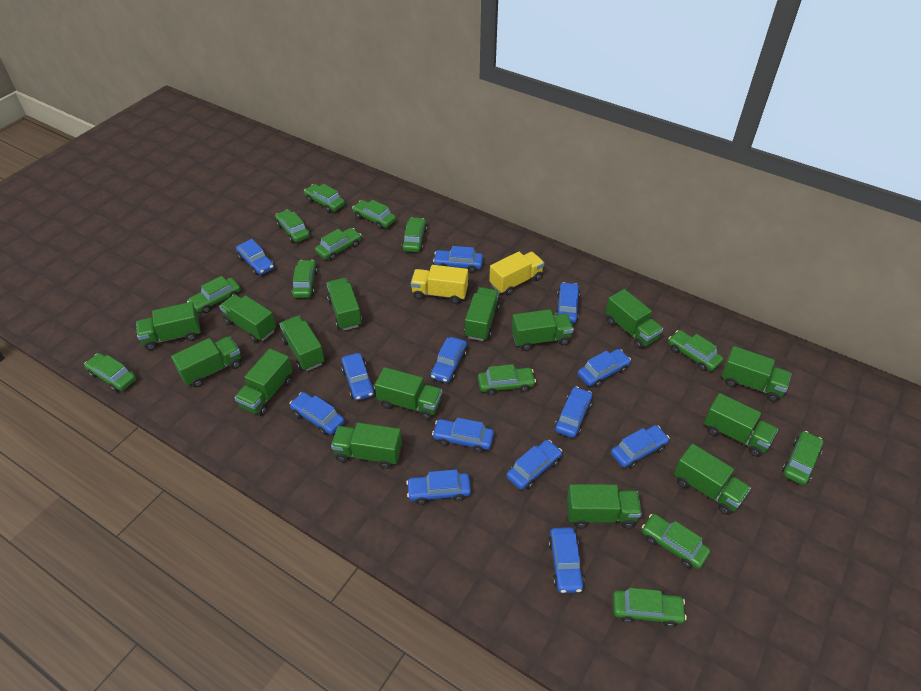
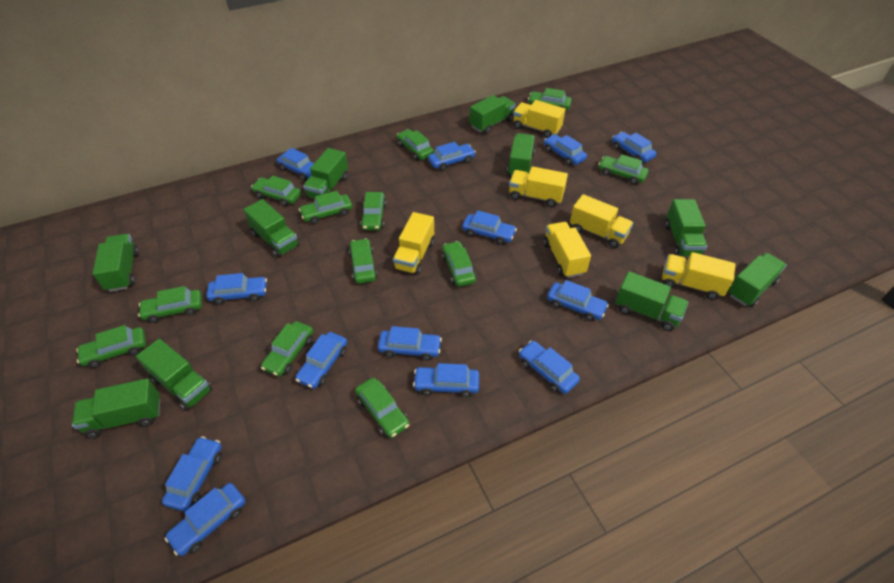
green car: 13 -> 12
green truck: 15 -> 10
yellow truck: 2 -> 6

